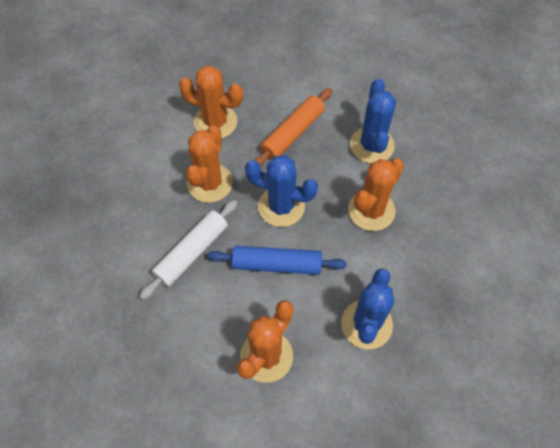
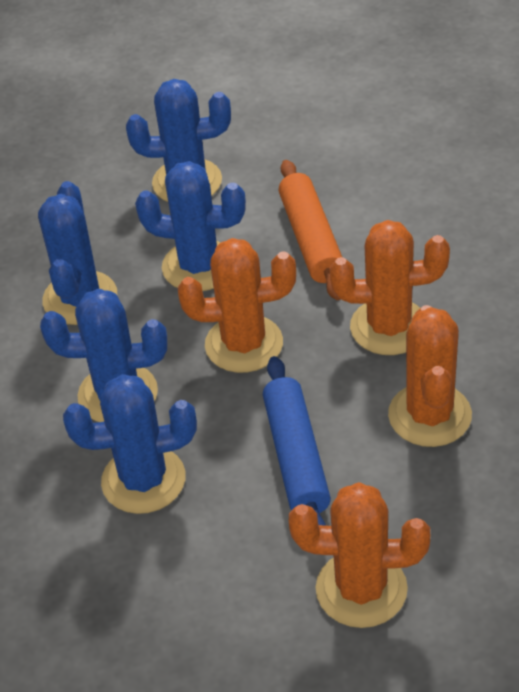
blue cactus: 3 -> 5
white rolling pin: 1 -> 0

